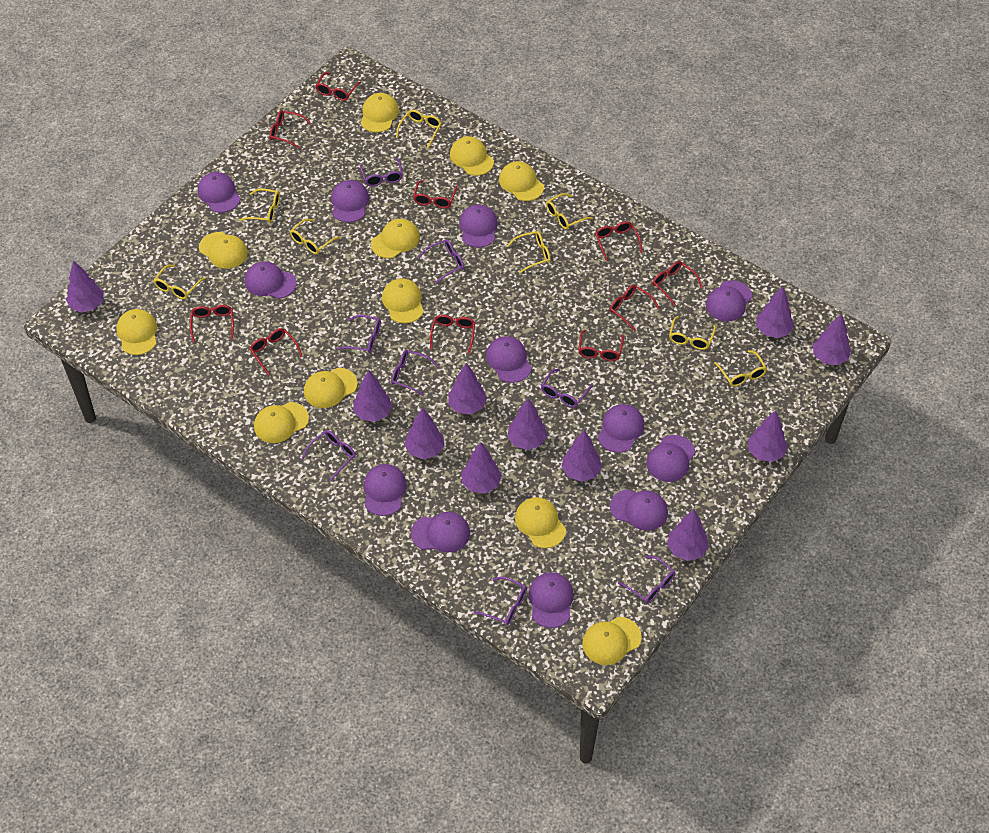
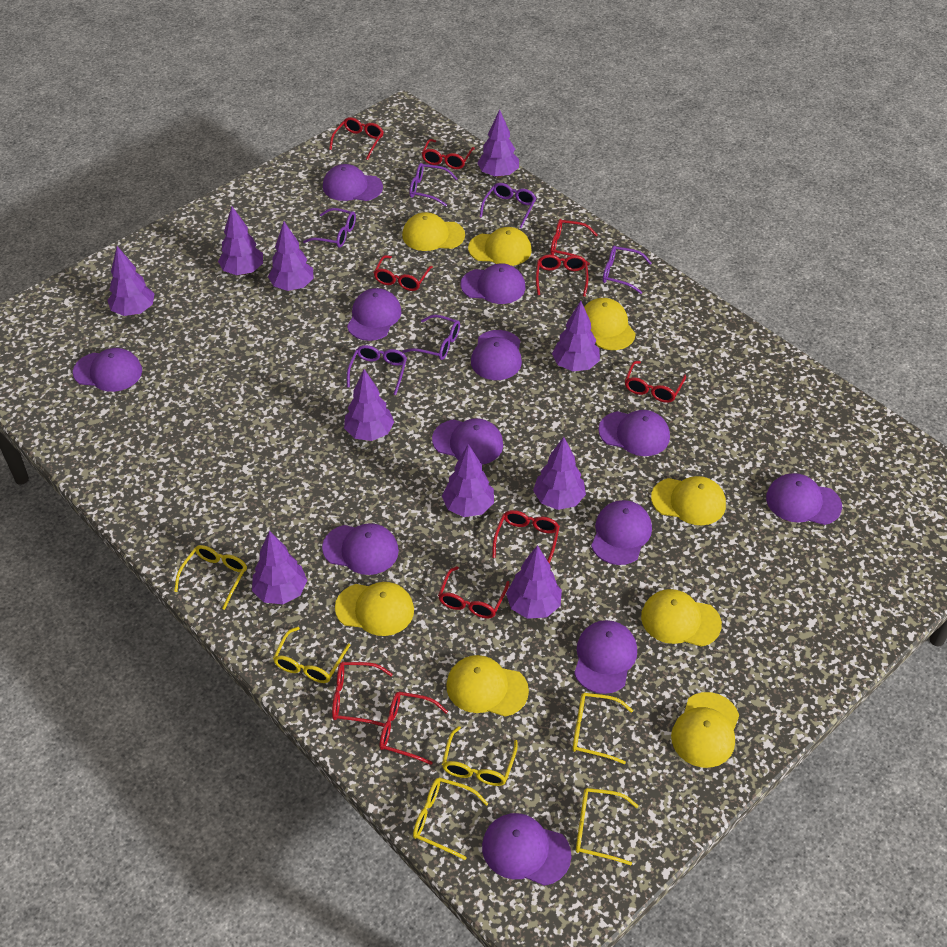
purple glasses: 8 -> 6
purple tree: 11 -> 10
yellow cap: 11 -> 8
yellow glasses: 8 -> 6

